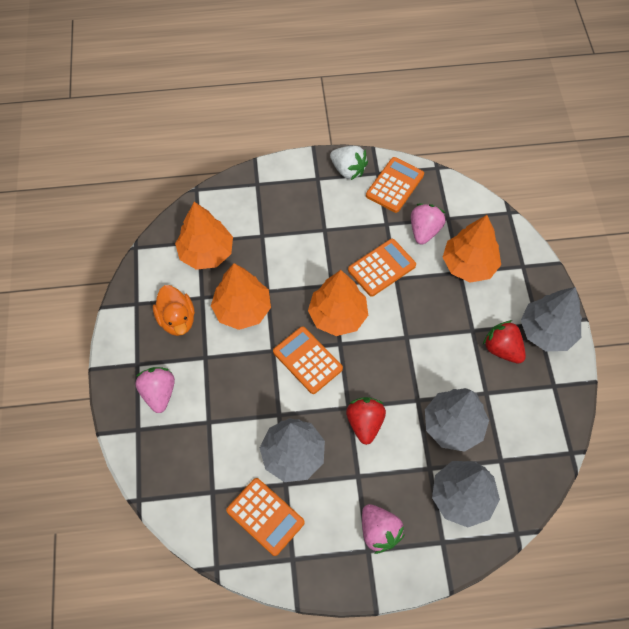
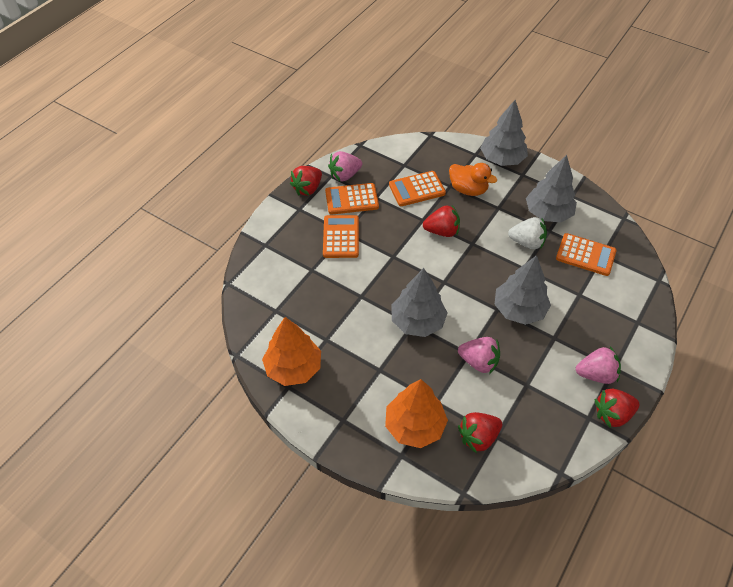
orange tree: 4 -> 2
red strawberry: 2 -> 4

